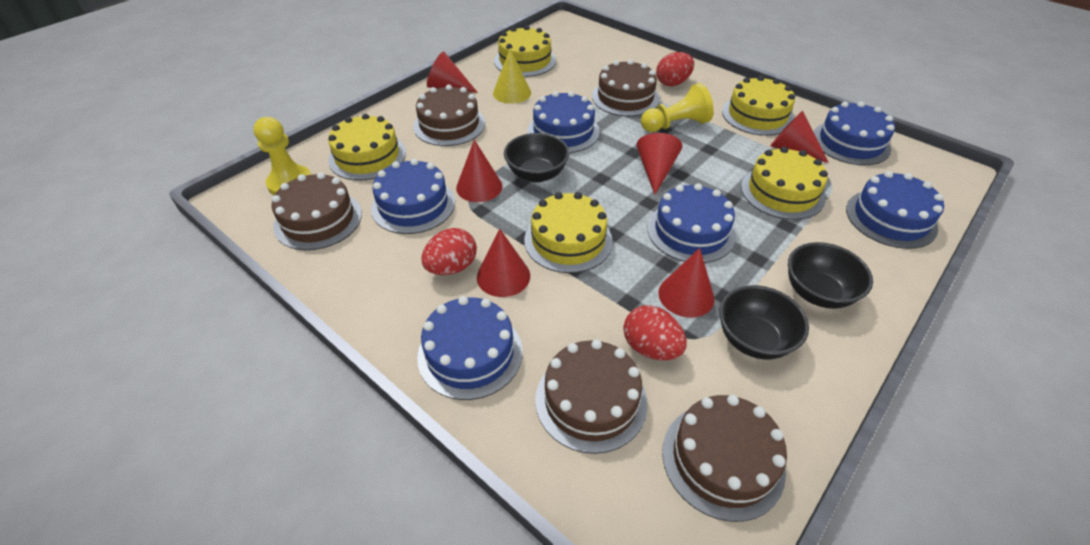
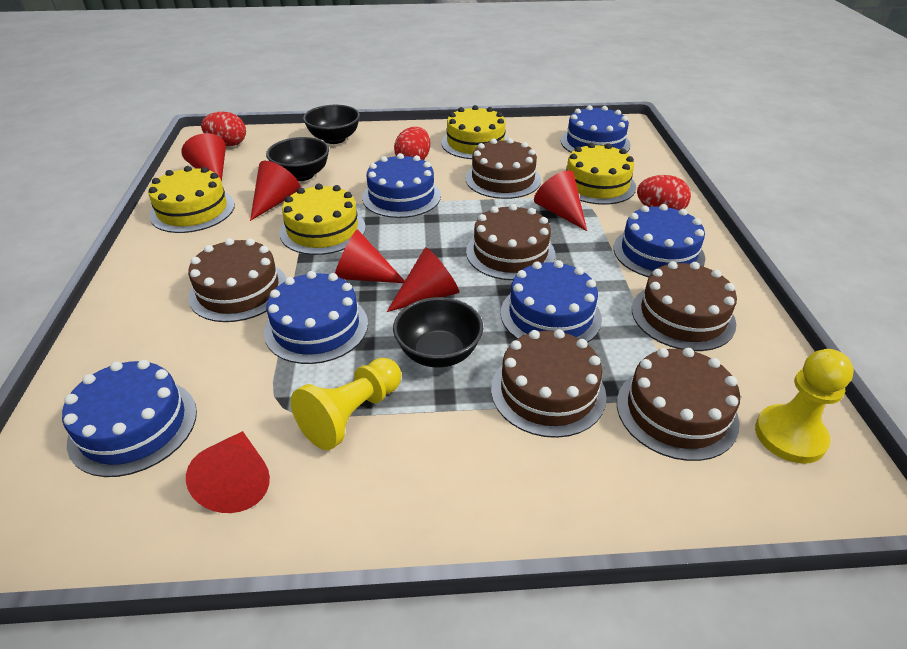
brown cake: 5 -> 6
yellow cake: 5 -> 4
yellow cone: 1 -> 0

